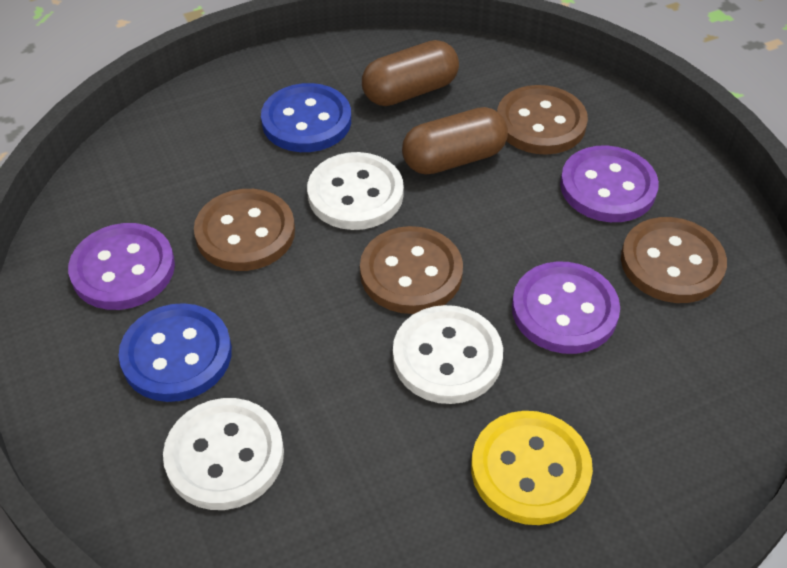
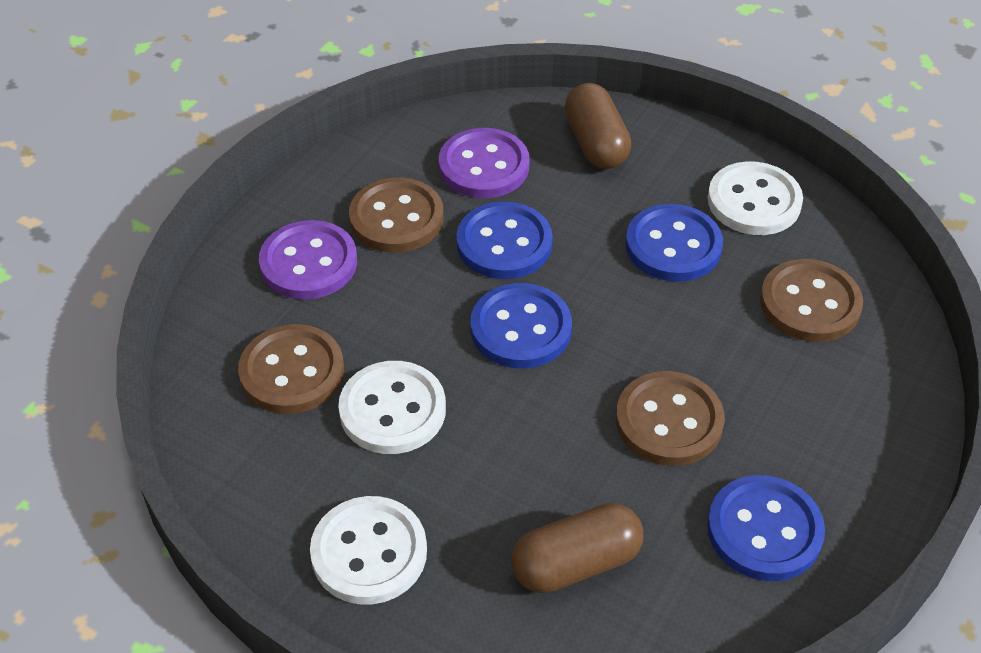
blue button: 2 -> 4
purple button: 3 -> 2
yellow button: 1 -> 0

